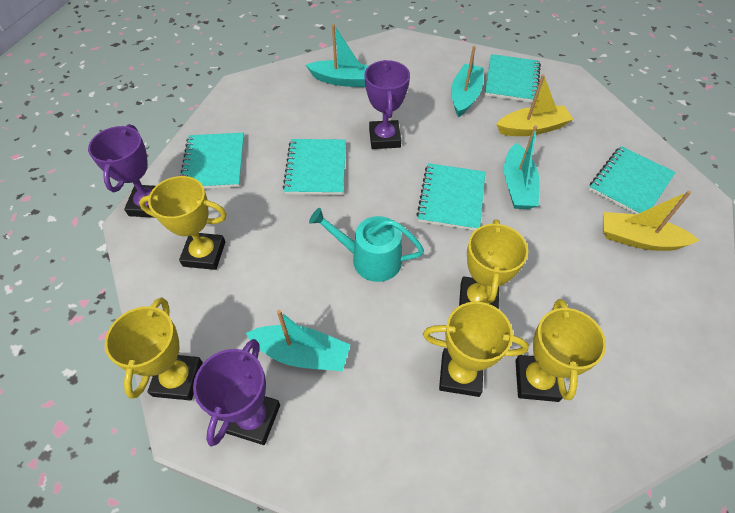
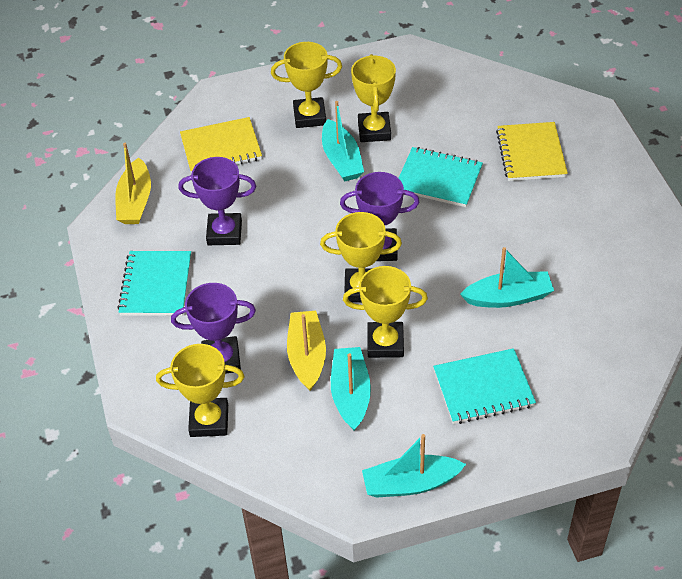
turquoise notebook: 5 -> 3
turquoise watering can: 1 -> 0
yellow notebook: 0 -> 2

